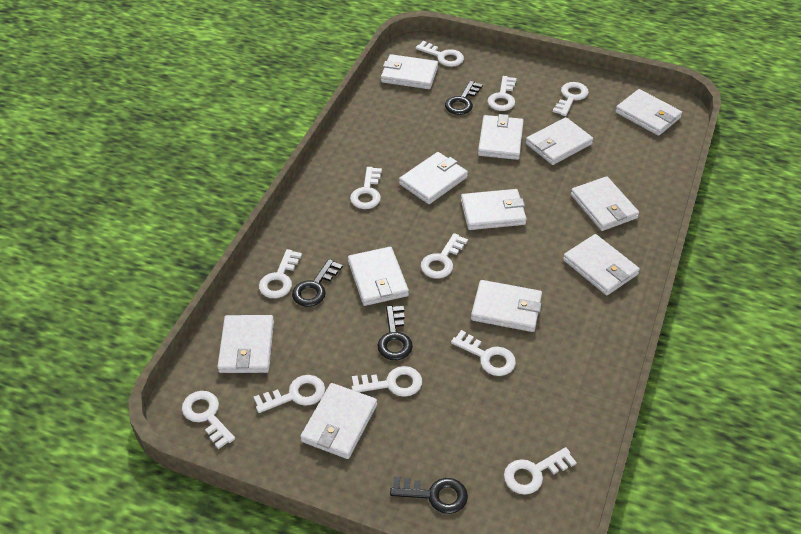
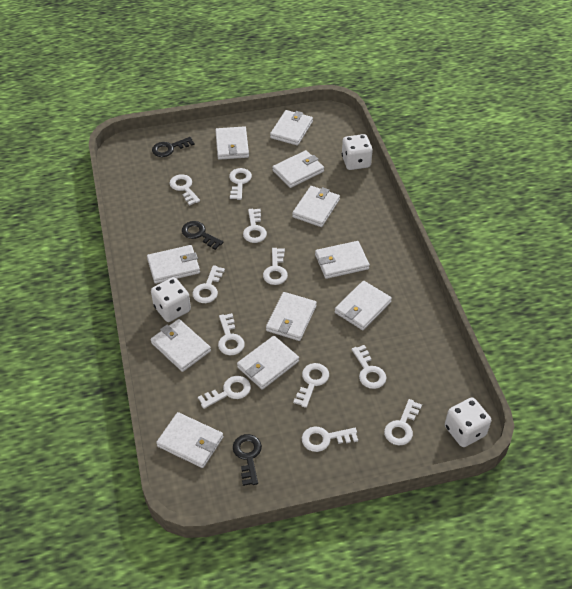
black key: 4 -> 3
white dice: 0 -> 3
white wallet: 12 -> 11

